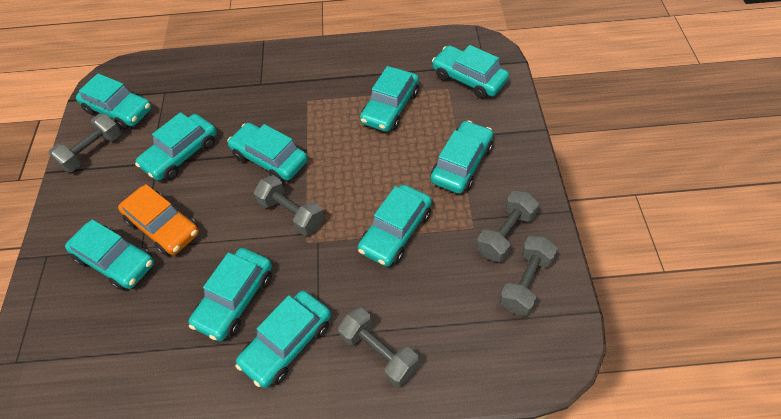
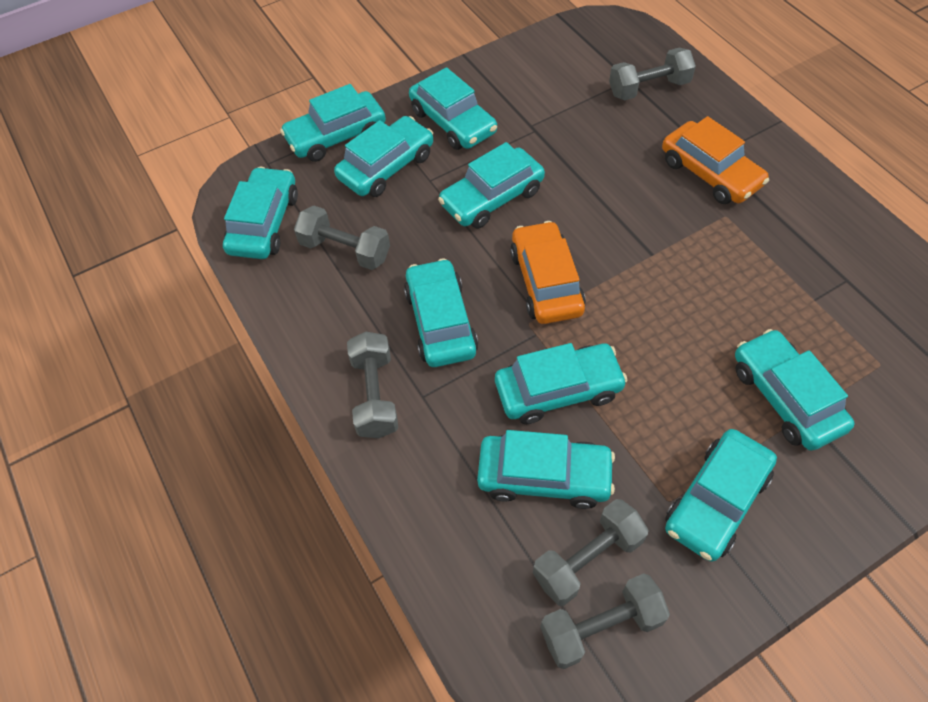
orange car: 1 -> 2

